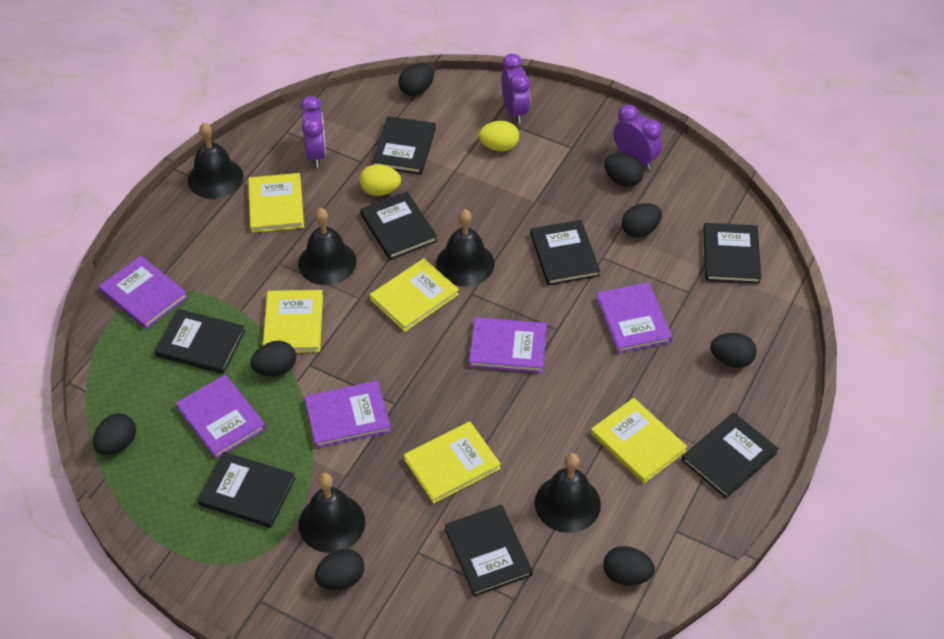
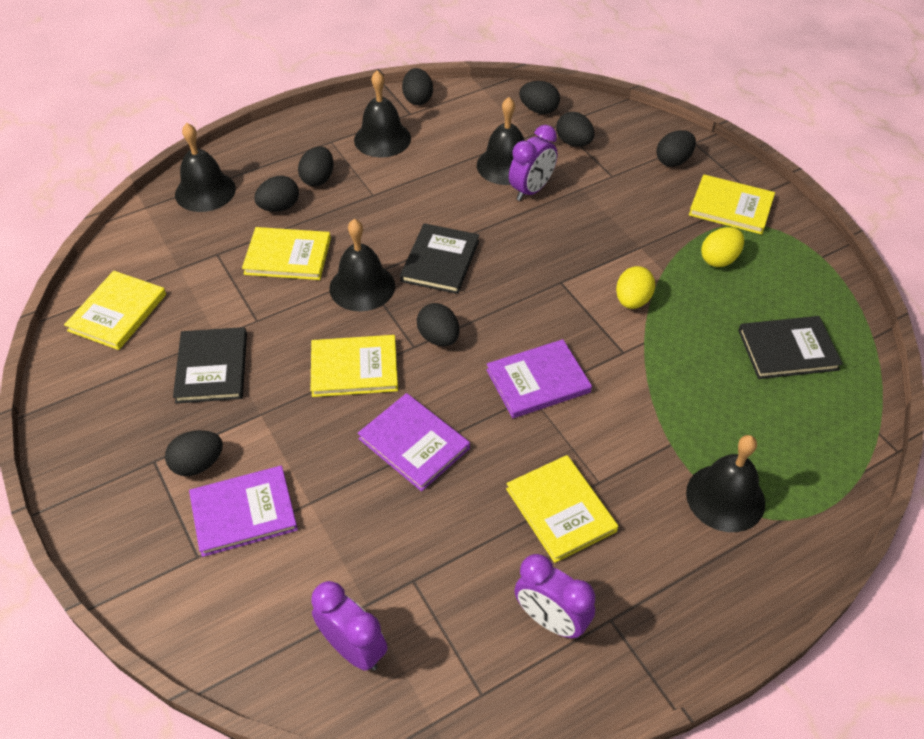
black book: 8 -> 3
purple book: 5 -> 3

